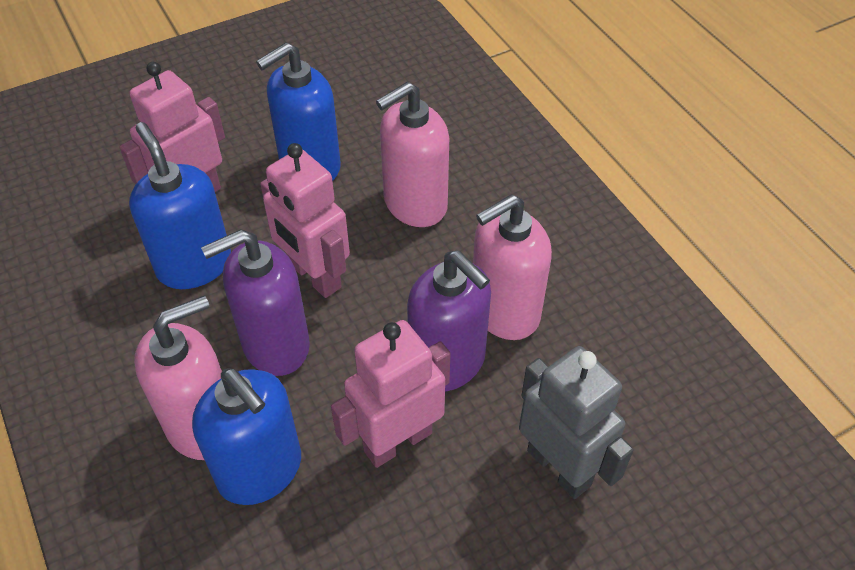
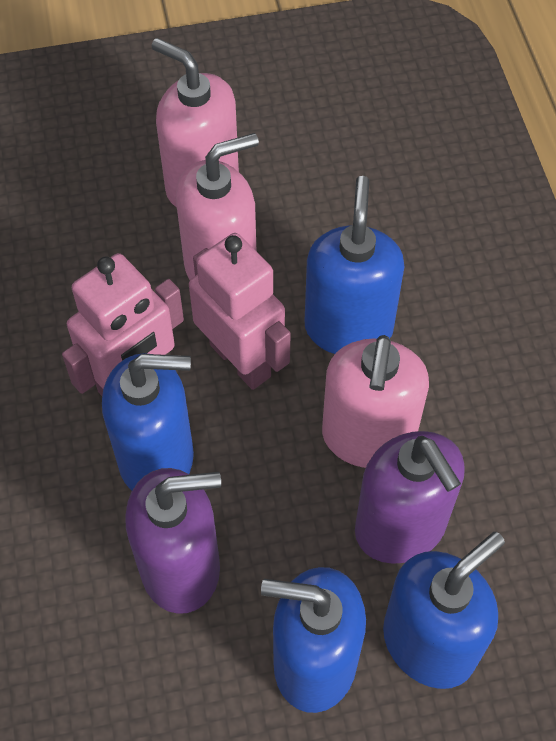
blue soap dispenser: 3 -> 4
grey robot: 1 -> 0
pink robot: 3 -> 2

